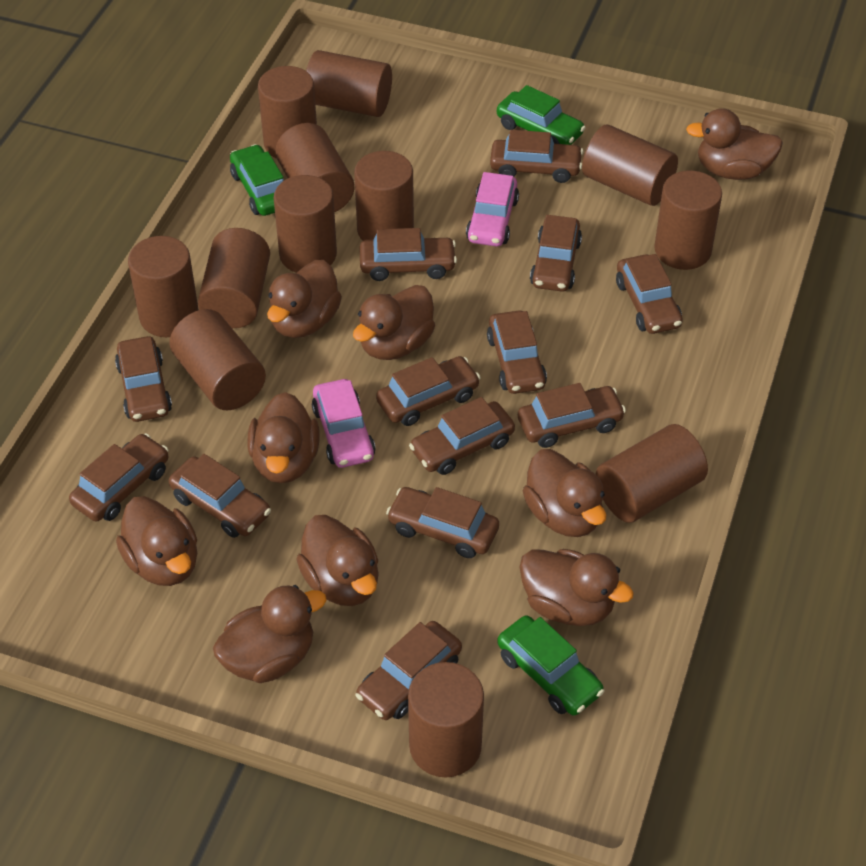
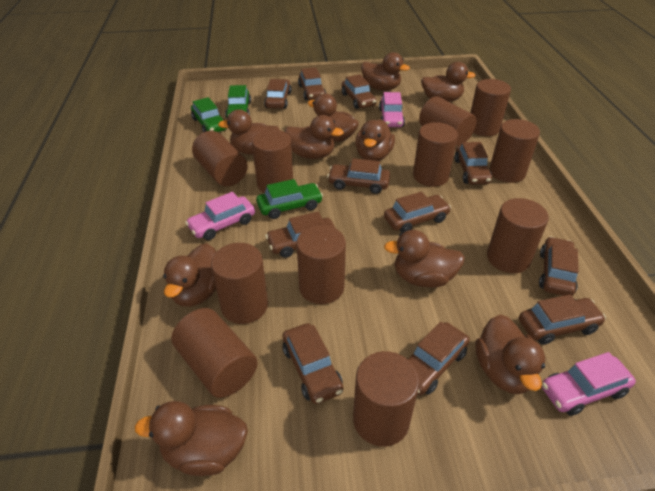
brown car: 13 -> 11
brown cylinder: 12 -> 11
brown duck: 9 -> 10
pink car: 2 -> 3

